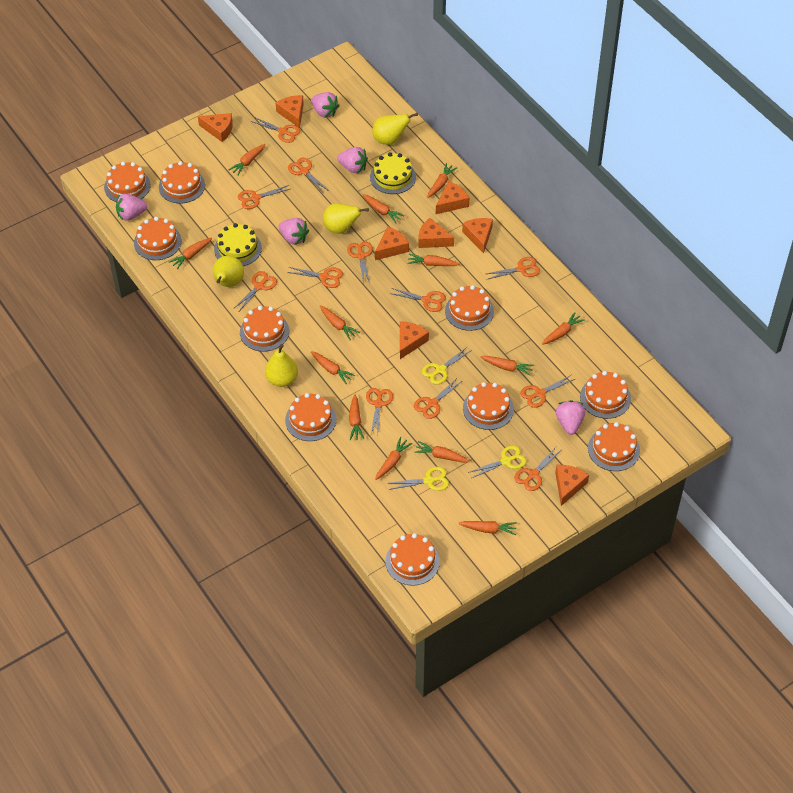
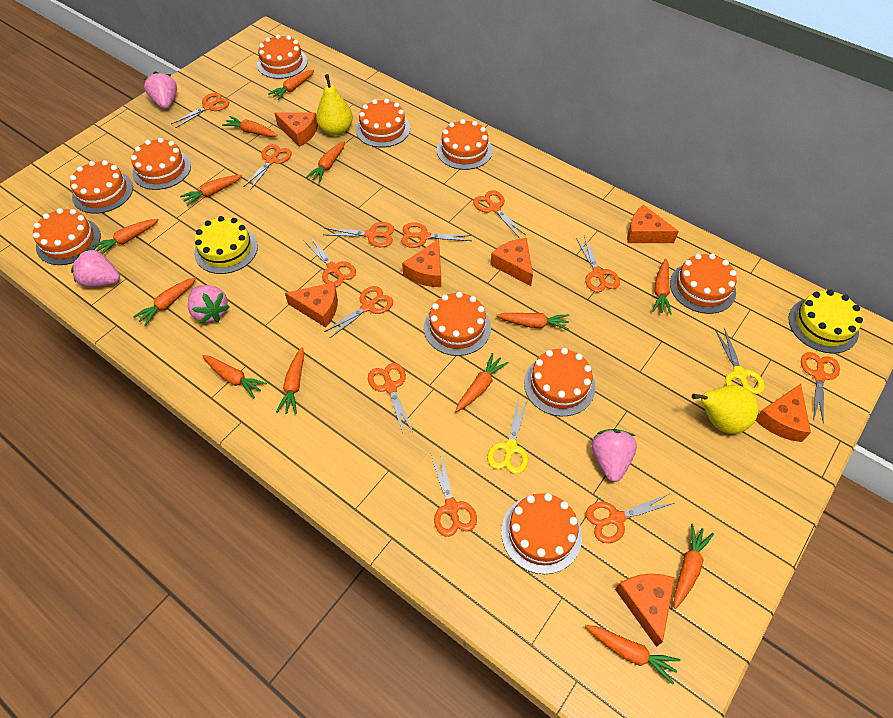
orange cheese: 8 -> 7
pink strawberry: 5 -> 4
yellow pear: 4 -> 2
yellow scissors: 3 -> 2

